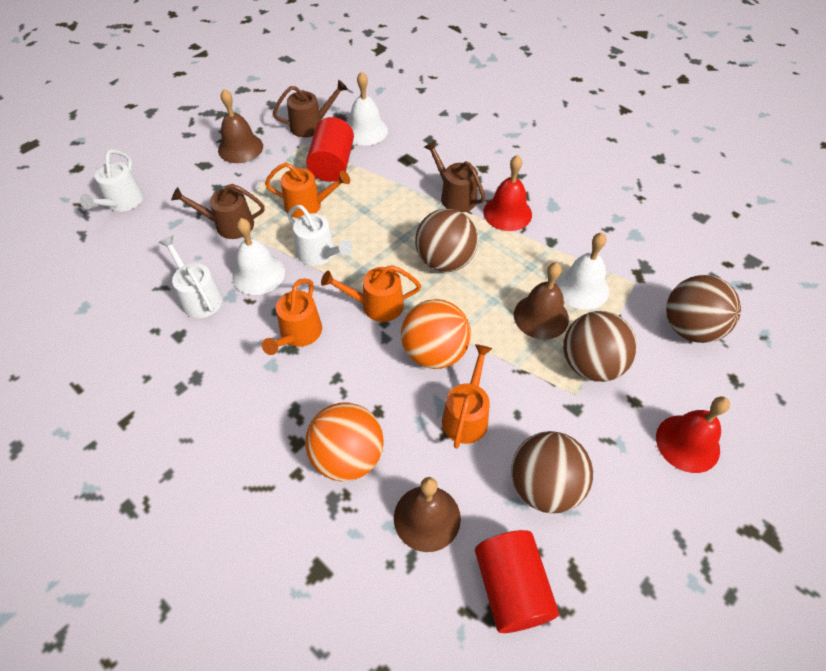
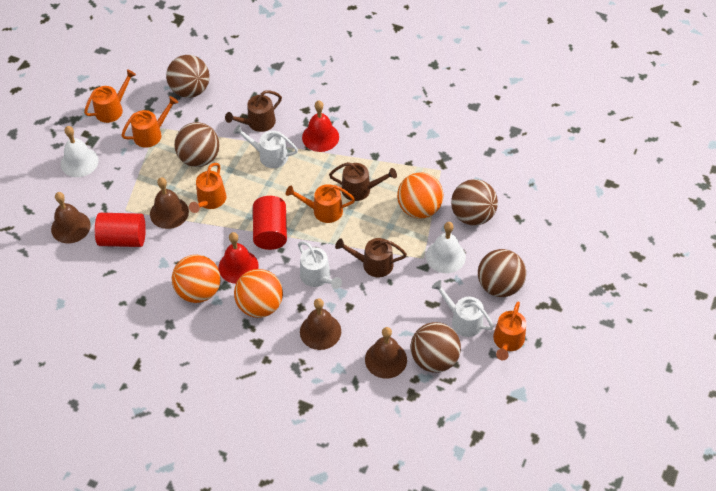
brown ball: 4 -> 5
brown bell: 3 -> 4
orange ball: 2 -> 3
orange watering can: 4 -> 5
white bell: 3 -> 2

